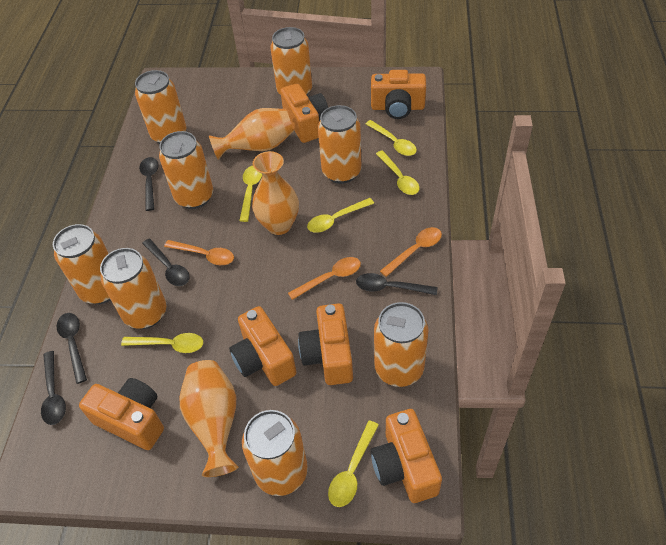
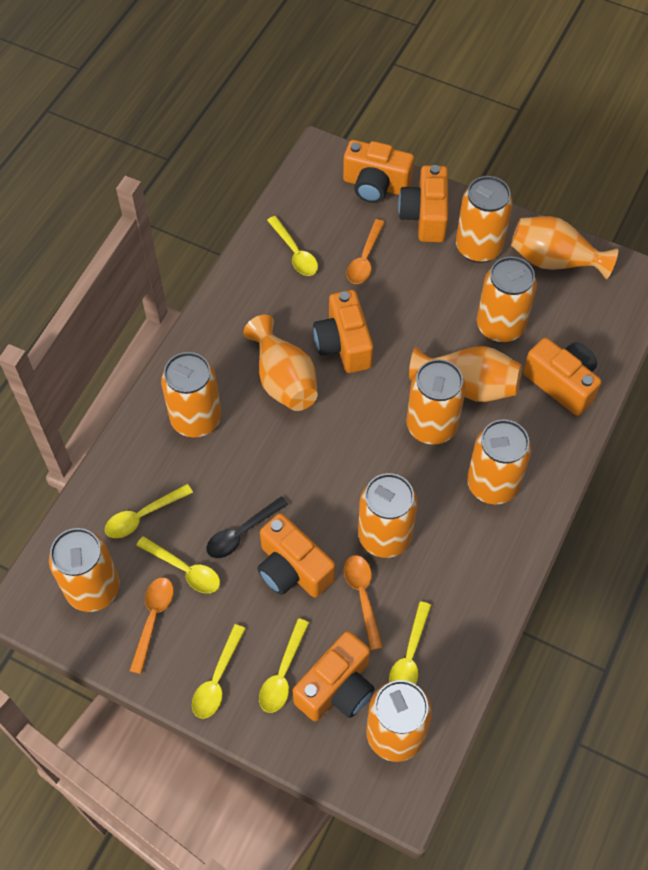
black spoon: 5 -> 1

